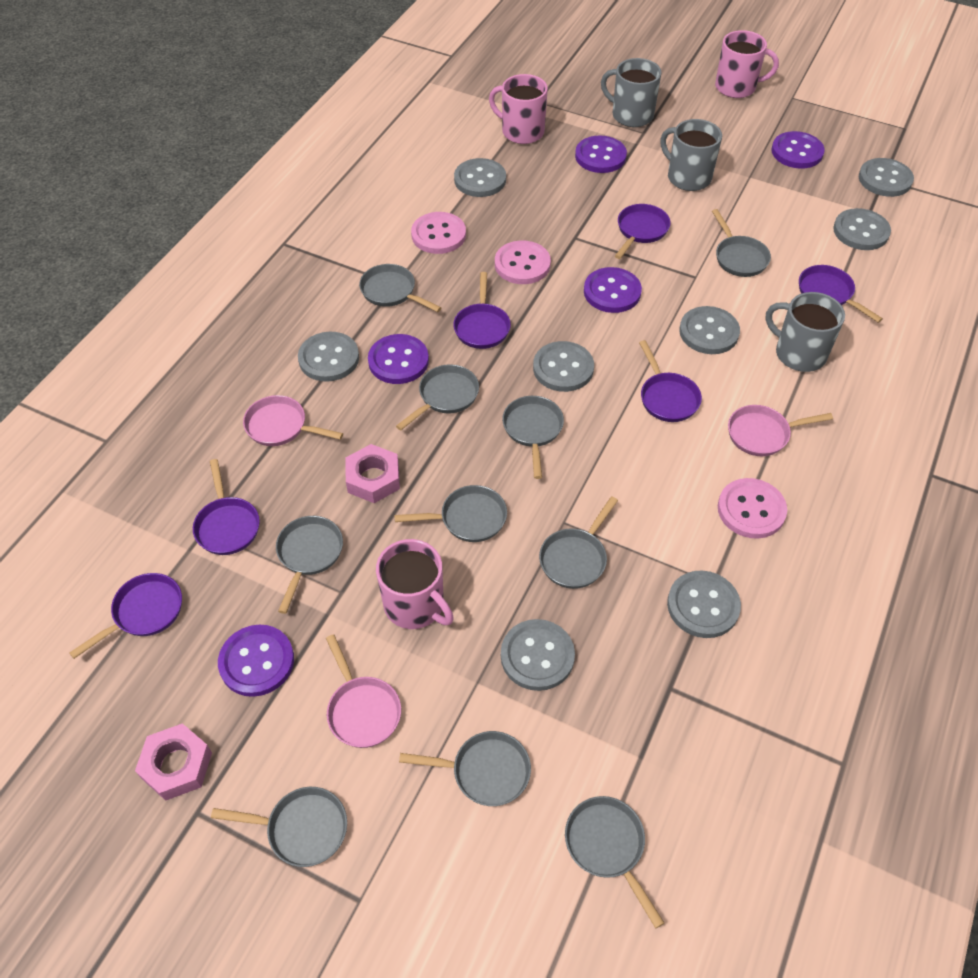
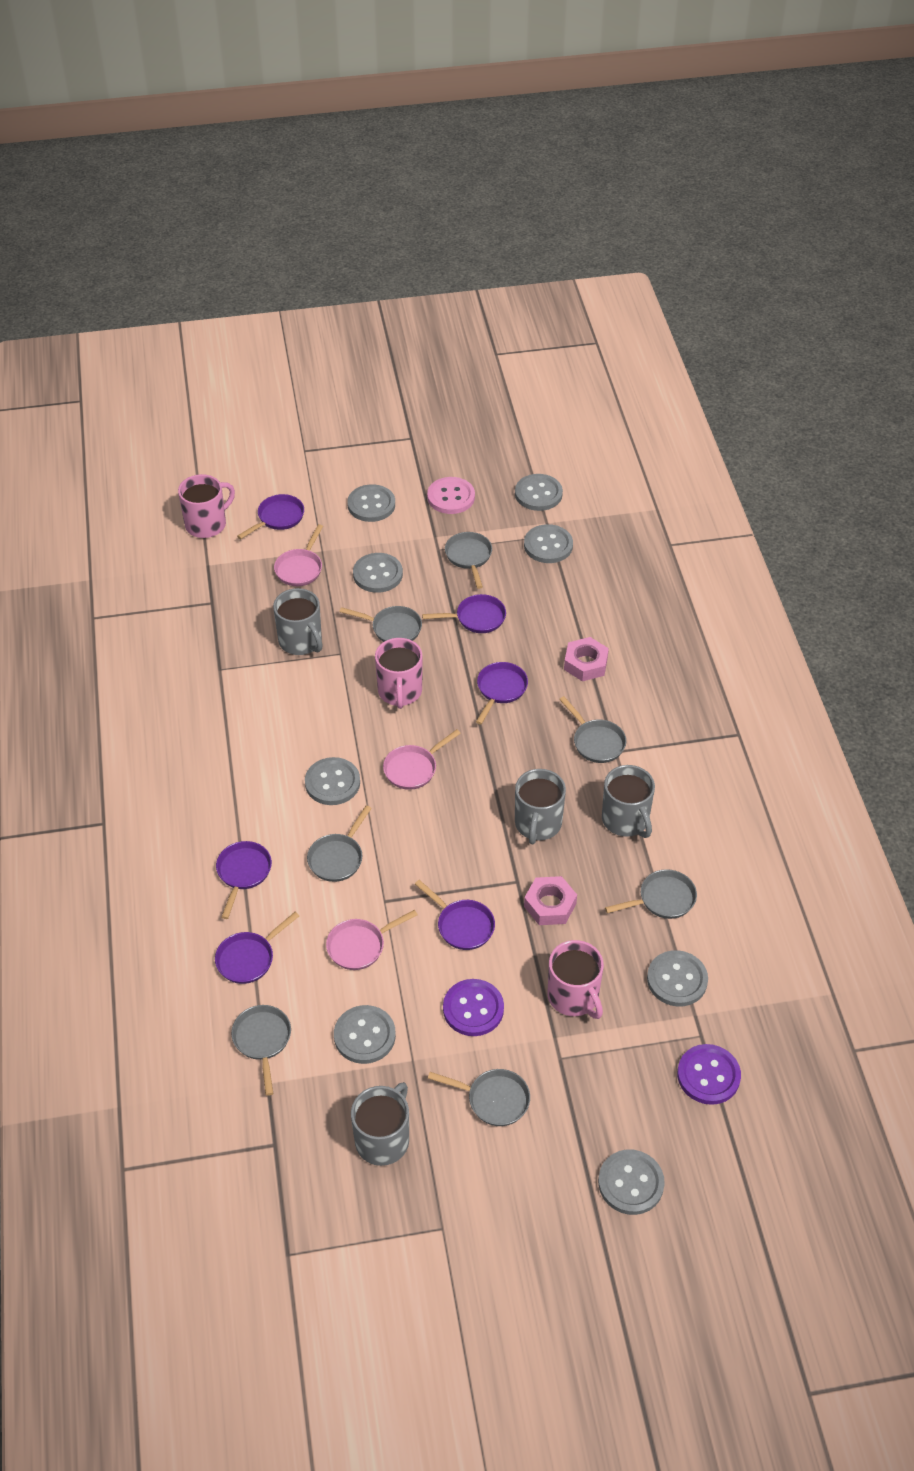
grey mug: 3 -> 4
grey pan: 10 -> 7
pink button: 3 -> 1
purple button: 5 -> 2

